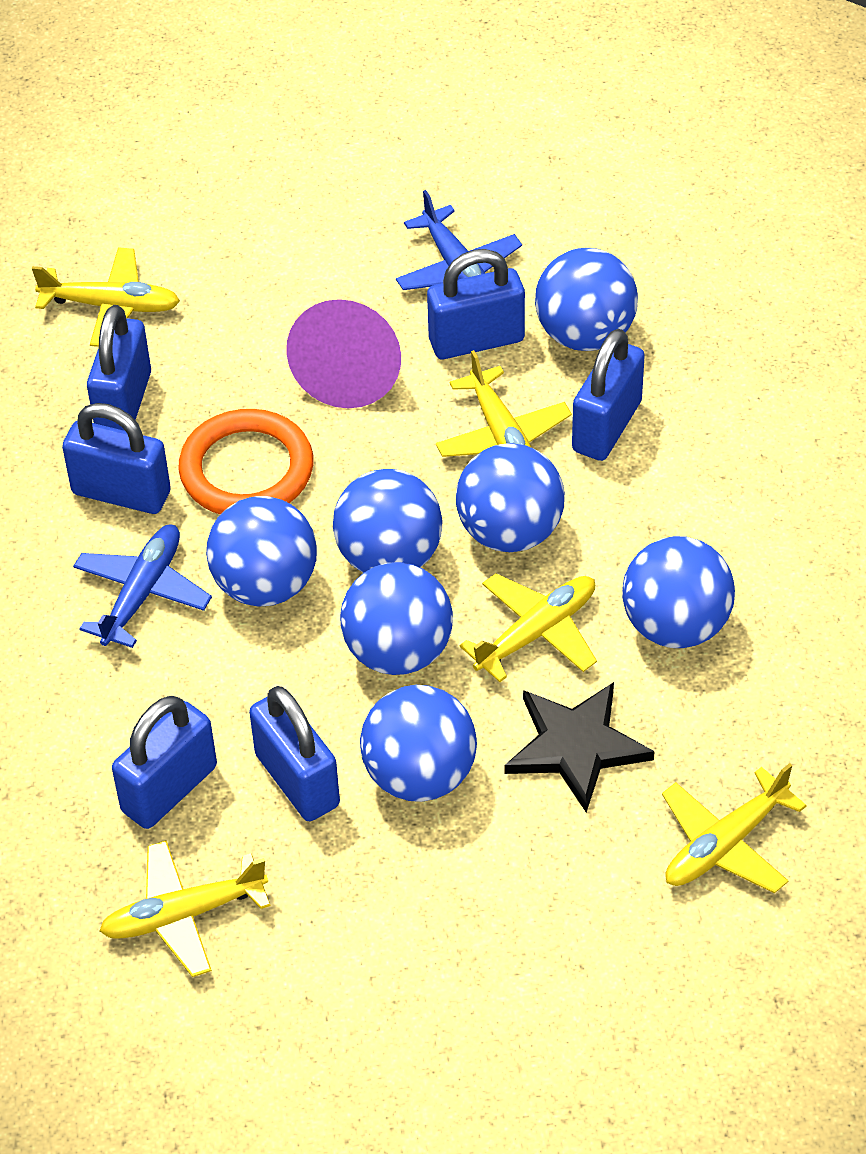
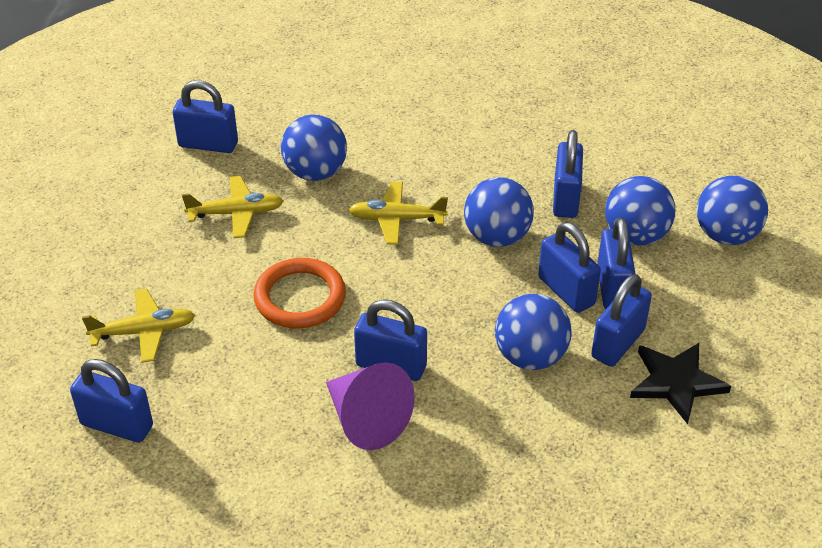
blue ball: 7 -> 5
blue padlock: 6 -> 7
blue plane: 2 -> 0
yellow plane: 5 -> 3

